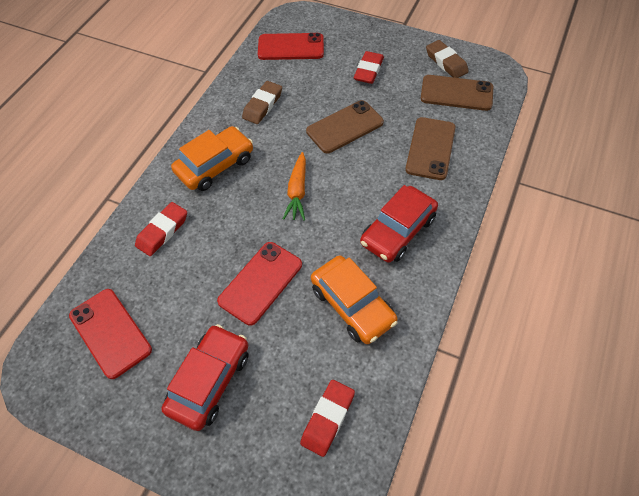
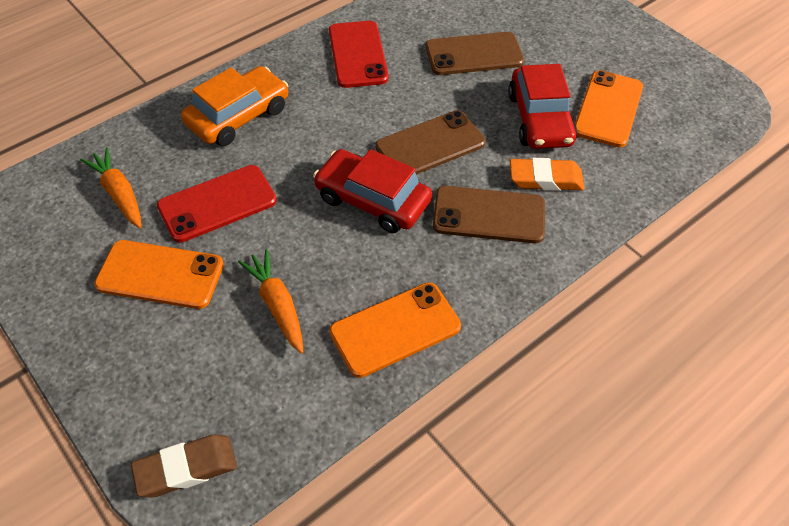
brown eraser: 2 -> 1
orange car: 2 -> 1
orange carrot: 1 -> 2
orange eraser: 0 -> 1
orange phone: 0 -> 3
red eraser: 3 -> 0
red phone: 3 -> 2

